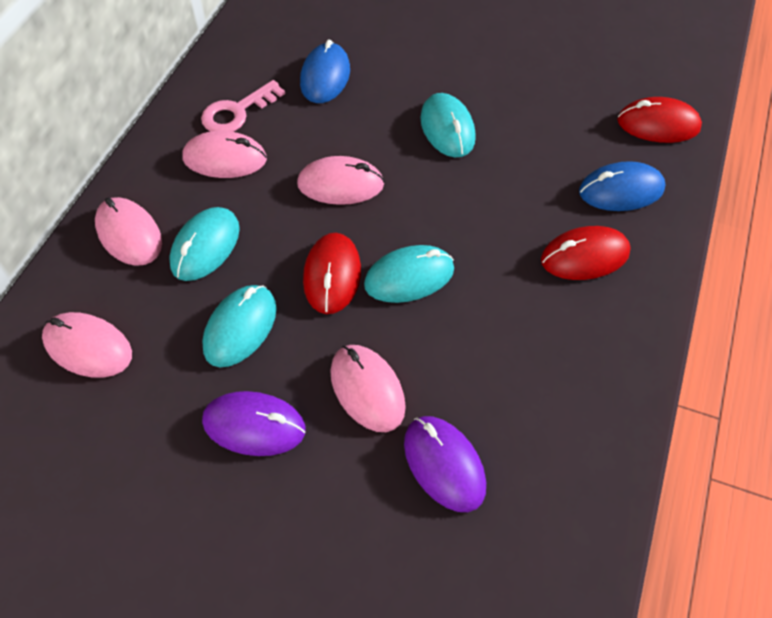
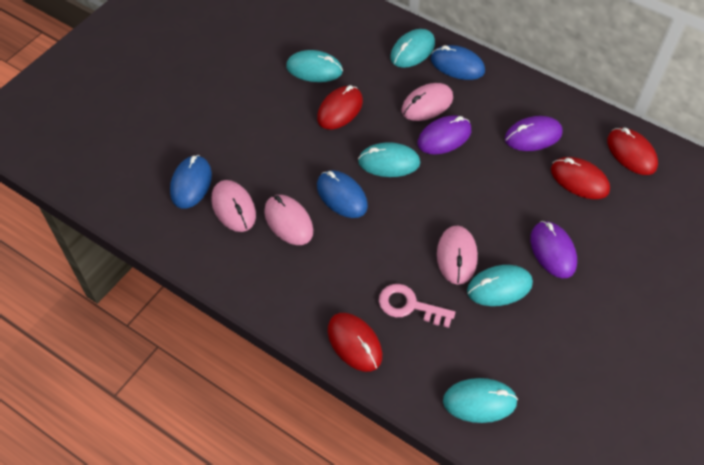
blue mouse: 2 -> 3
pink mouse: 5 -> 4
purple mouse: 2 -> 3
red mouse: 3 -> 4
turquoise mouse: 4 -> 5

